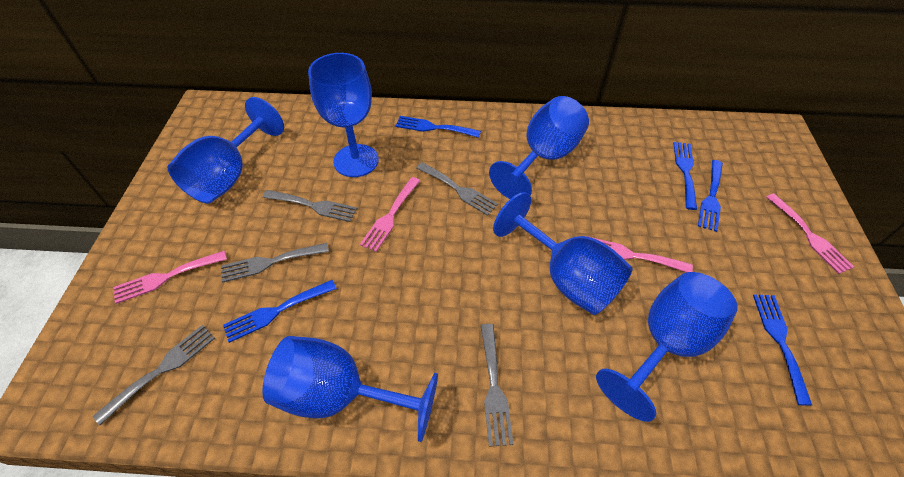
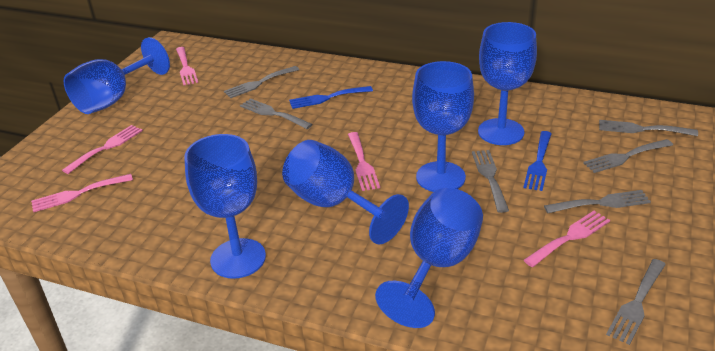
blue fork: 5 -> 2
grey fork: 5 -> 7
pink fork: 4 -> 5

